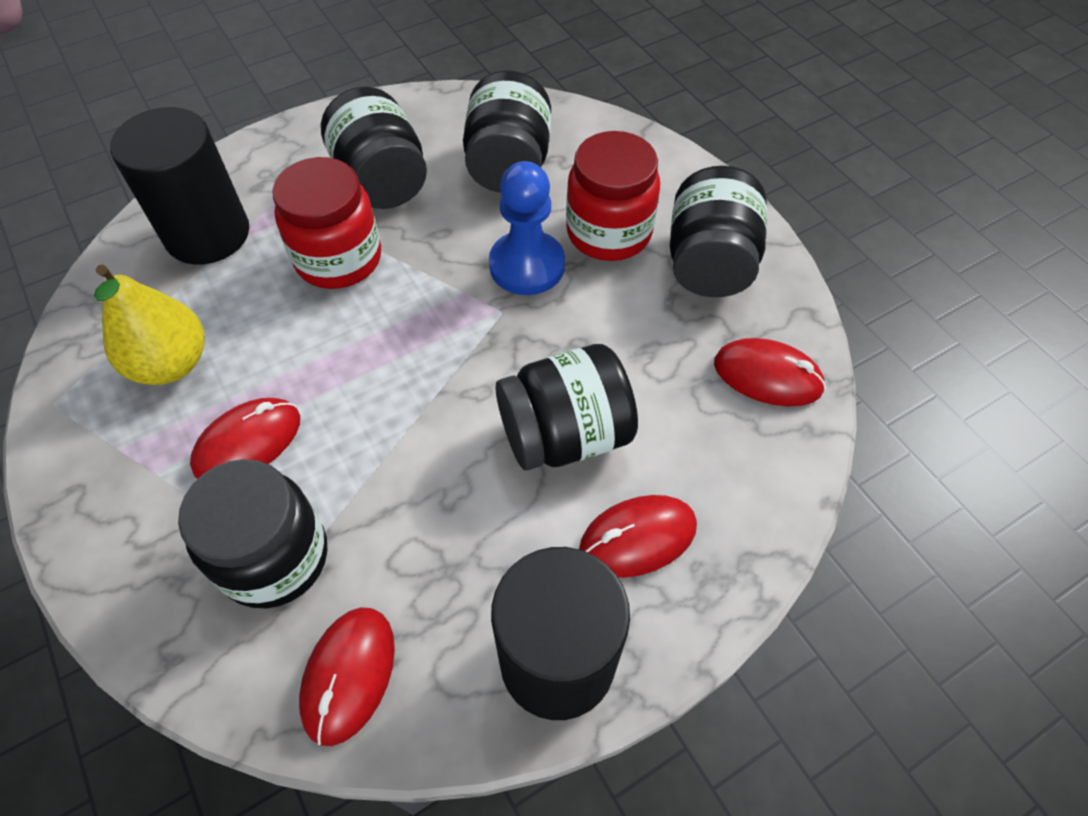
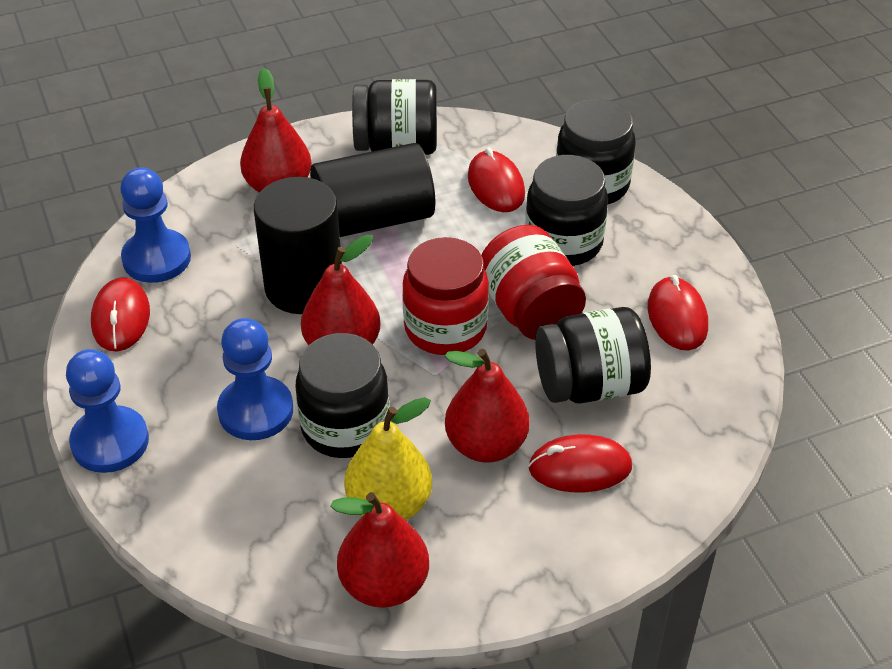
blue pawn: 1 -> 3
red pear: 0 -> 4

